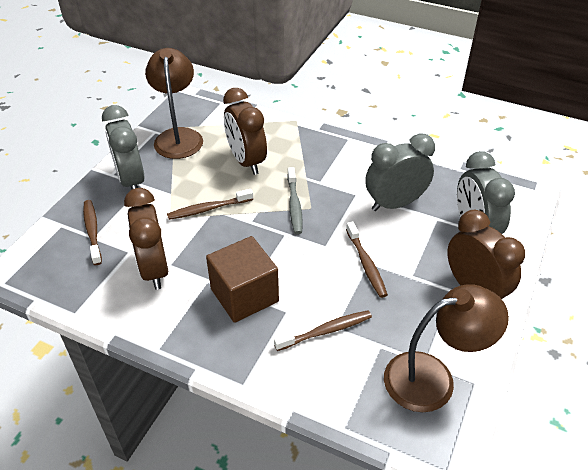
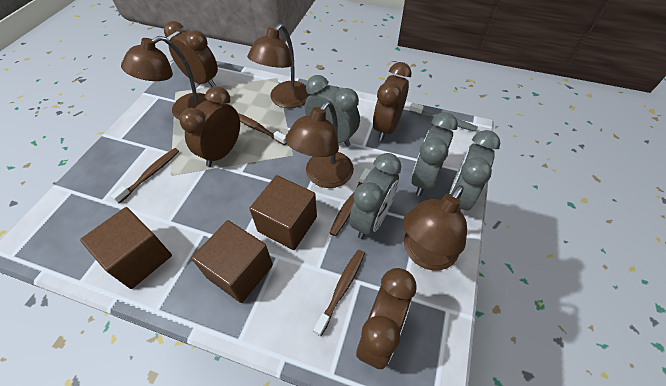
brown clock: 3 -> 4
brown cube: 1 -> 3
brown lamp: 2 -> 4
grey clock: 3 -> 4

